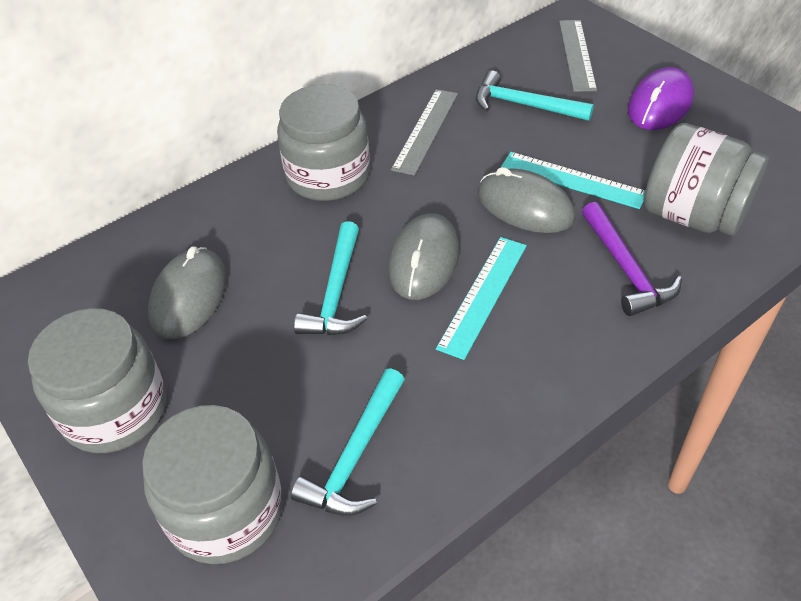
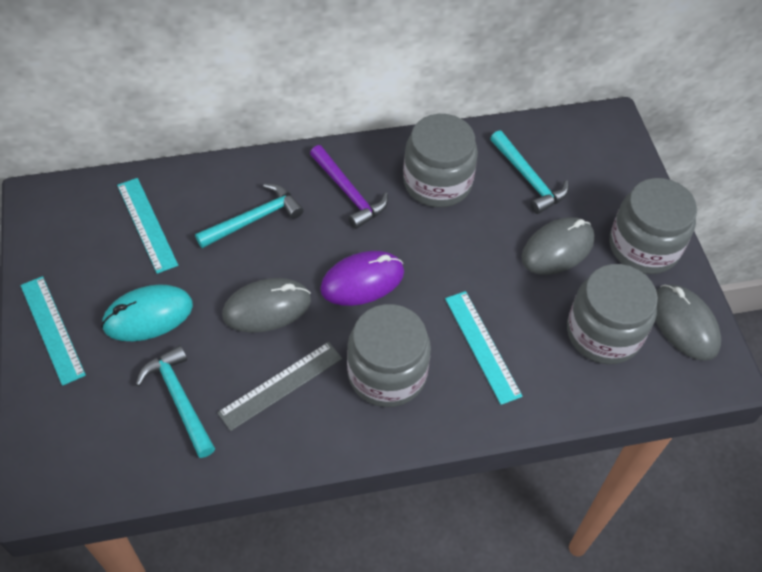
grey ruler: 2 -> 1
turquoise mouse: 0 -> 1
turquoise ruler: 2 -> 3

